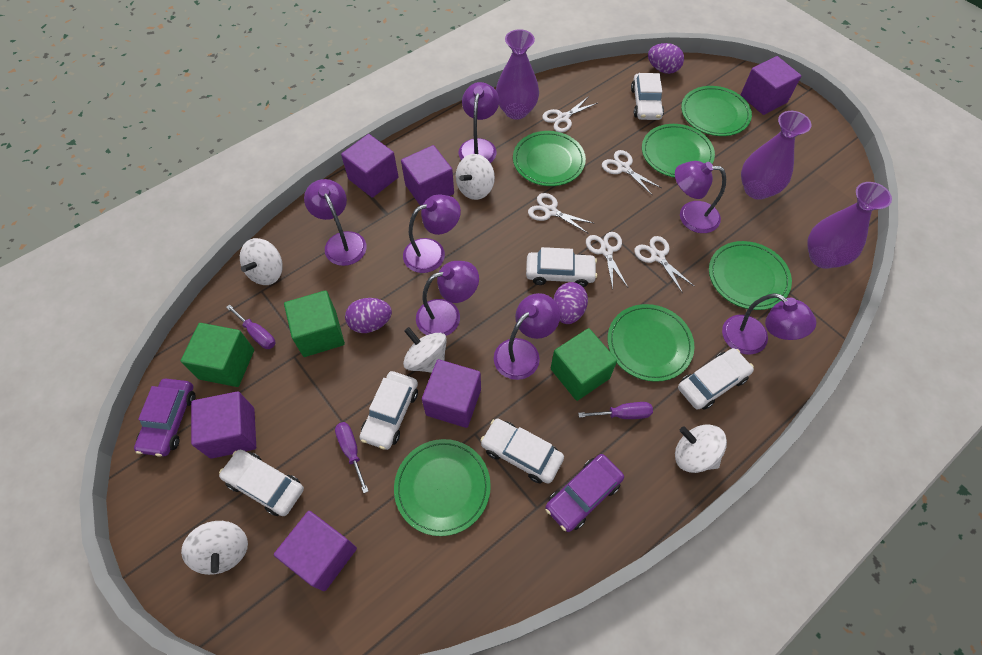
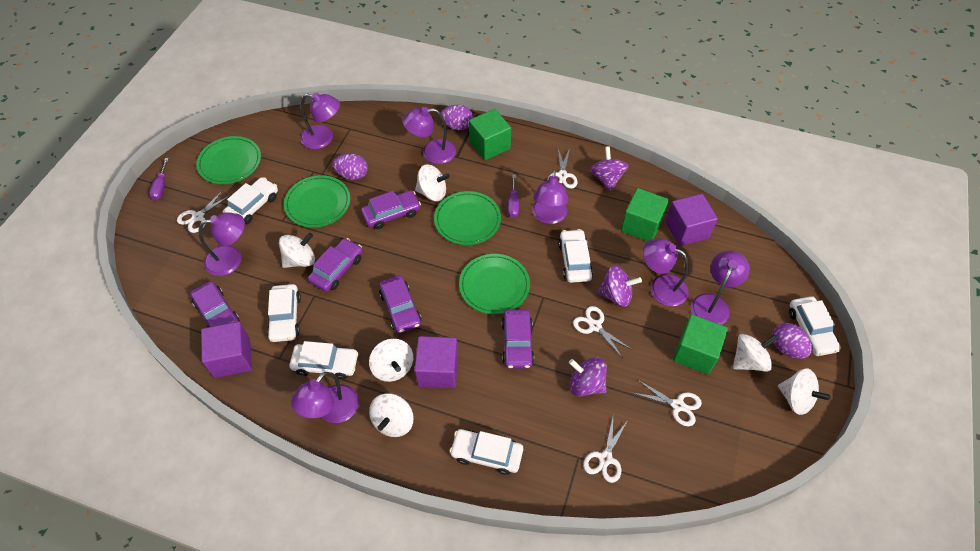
green plate: 6 -> 4
purple car: 2 -> 5
purple cube: 6 -> 3
purple screwdriver: 3 -> 2
purple spinning top: 0 -> 3
purple vase: 3 -> 0
white spinning top: 5 -> 6

